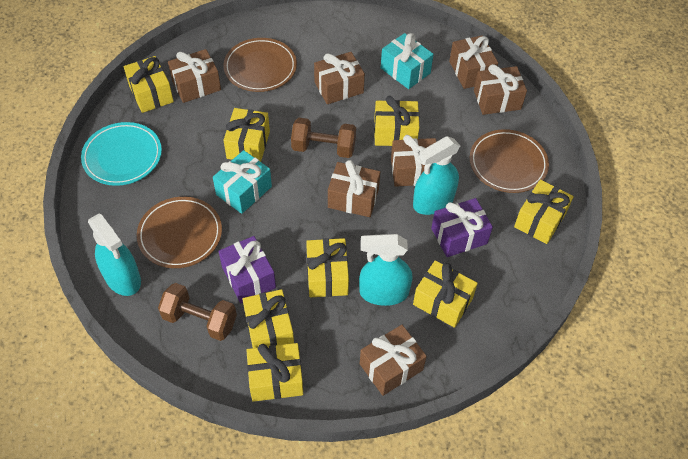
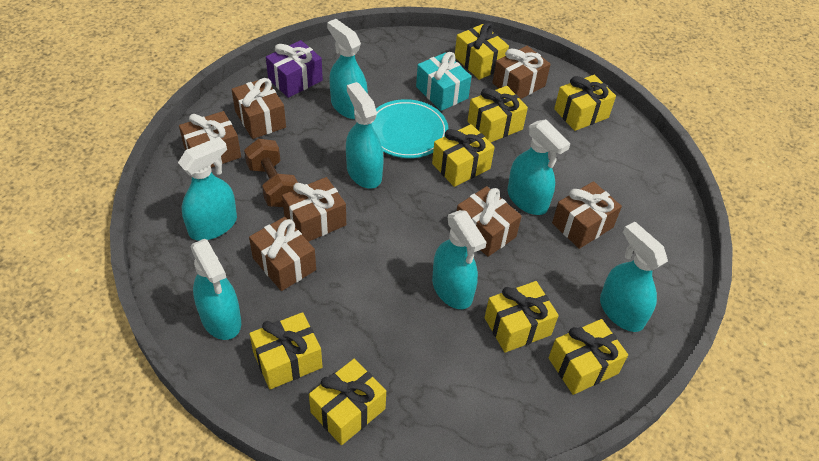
brown dumbbell: 2 -> 1
brown plate: 3 -> 0
purple gift: 2 -> 1
turquoise gift: 2 -> 1
turquoise spray bottle: 3 -> 7

